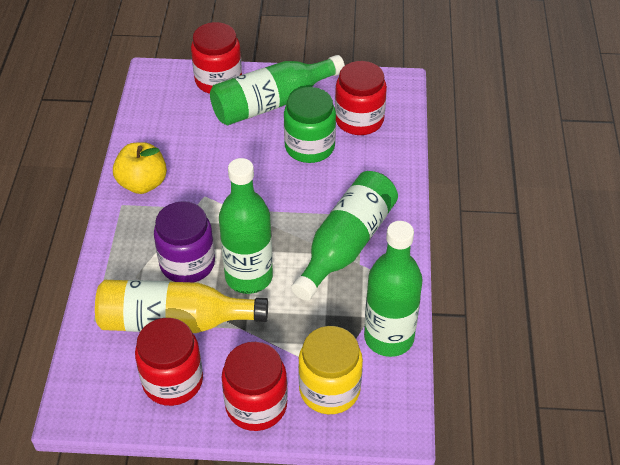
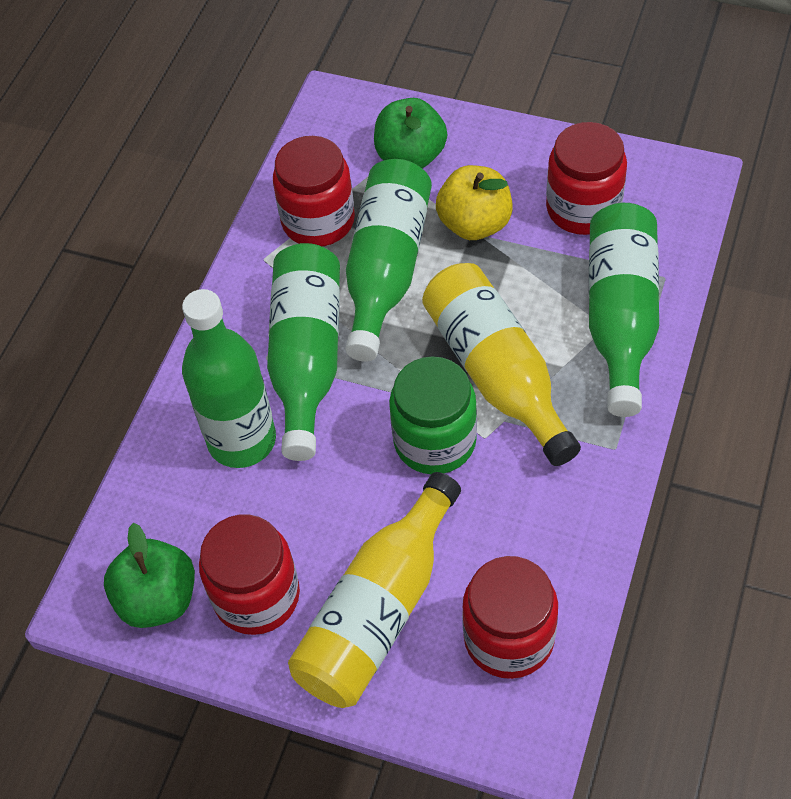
green apple: 0 -> 2
purple jar: 1 -> 0
yellow bottle: 1 -> 2
yellow jar: 1 -> 0

